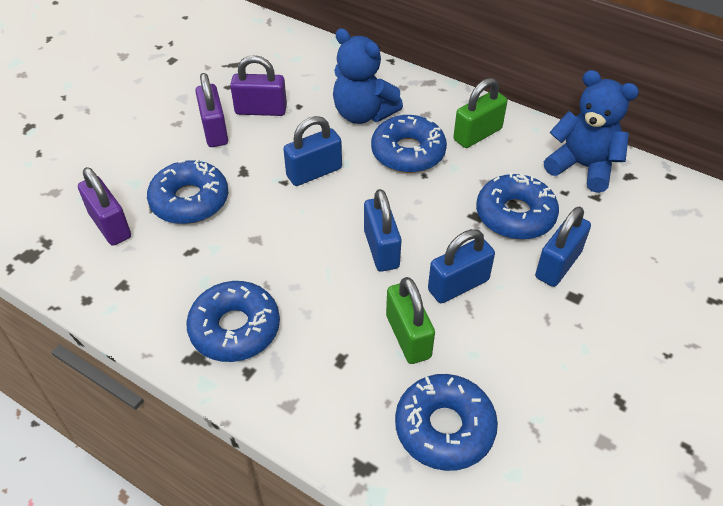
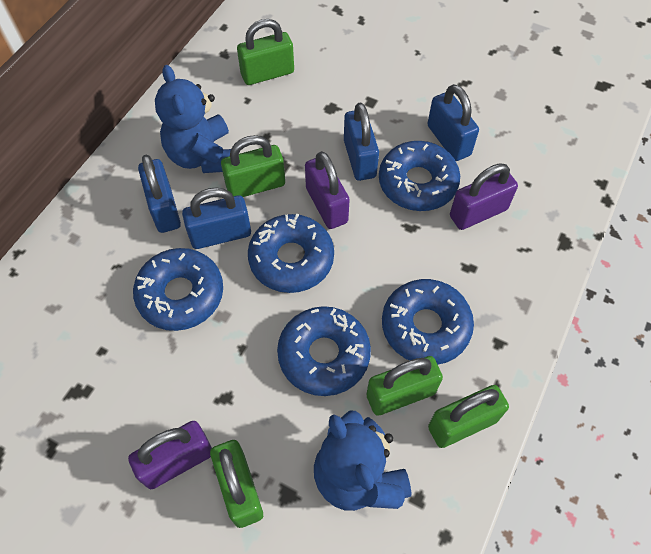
green padlock: 2 -> 5

